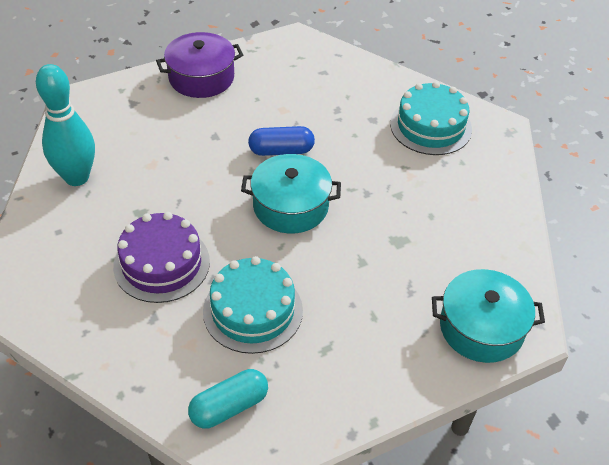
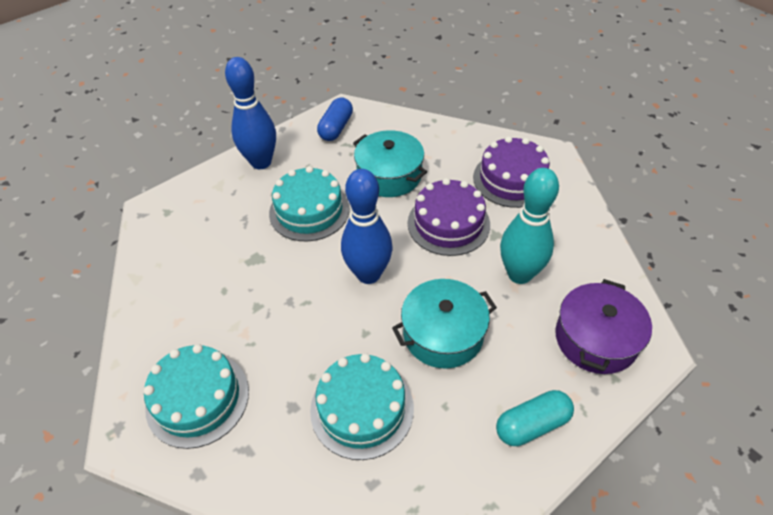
blue bowling pin: 0 -> 2
purple cake: 1 -> 2
turquoise cake: 2 -> 3

